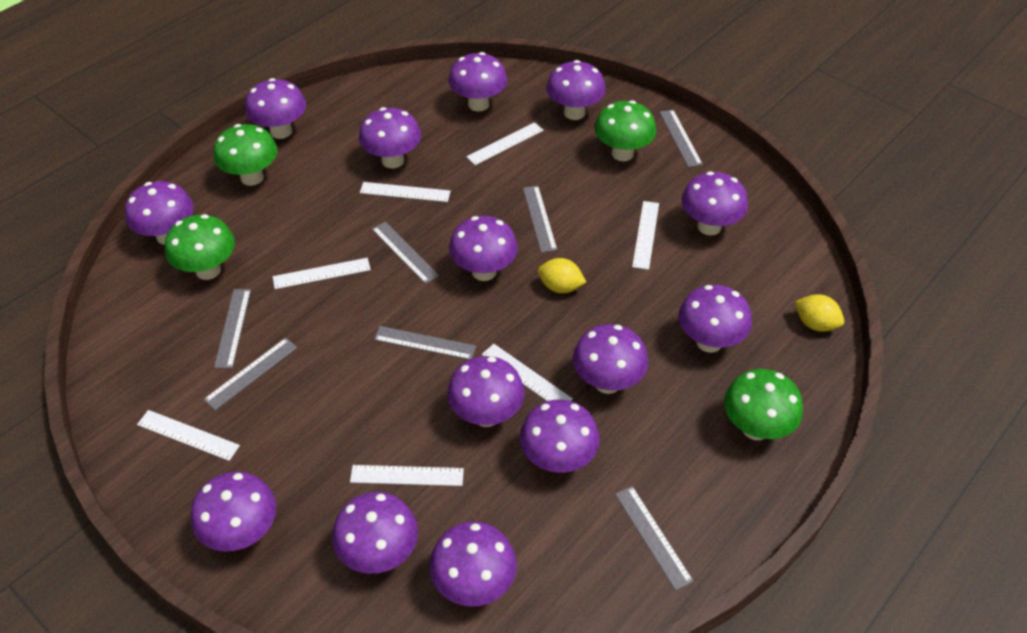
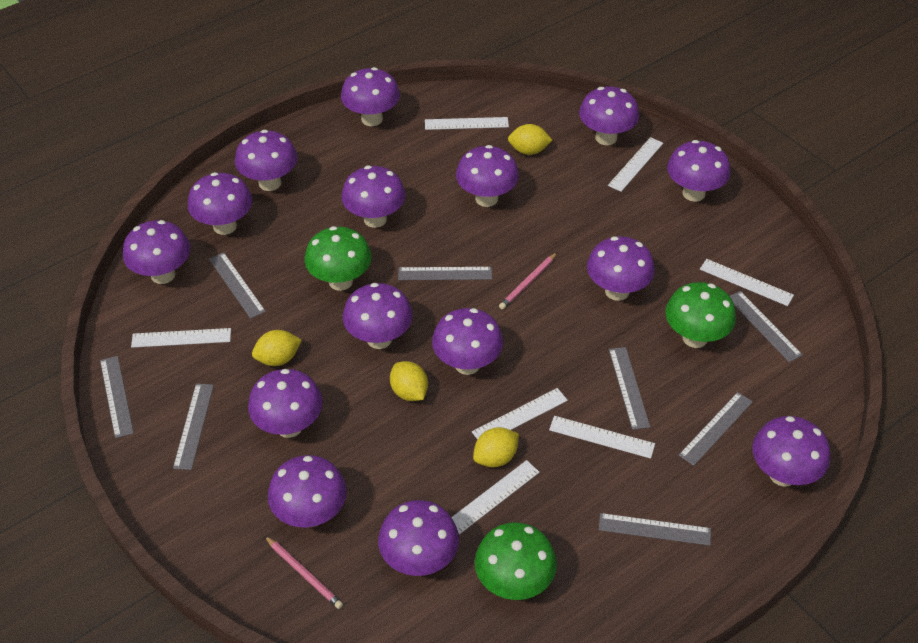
green mushroom: 4 -> 3
grey ruler: 7 -> 8
pink pencil: 0 -> 2
purple mushroom: 14 -> 15
yellow lemon: 2 -> 4

